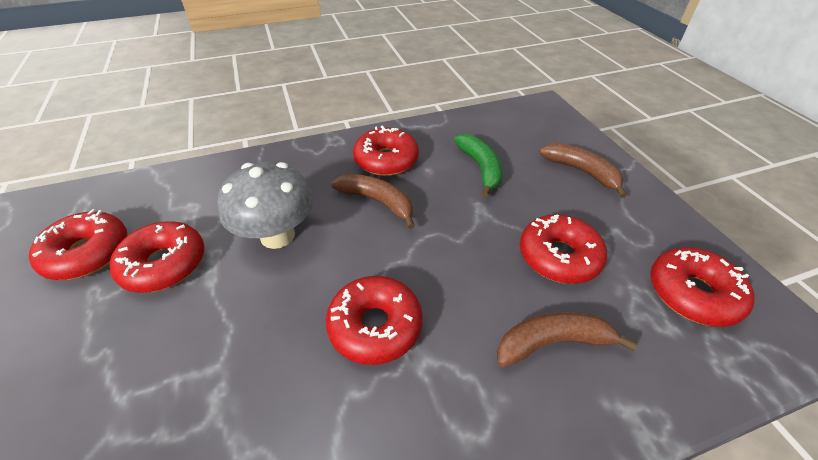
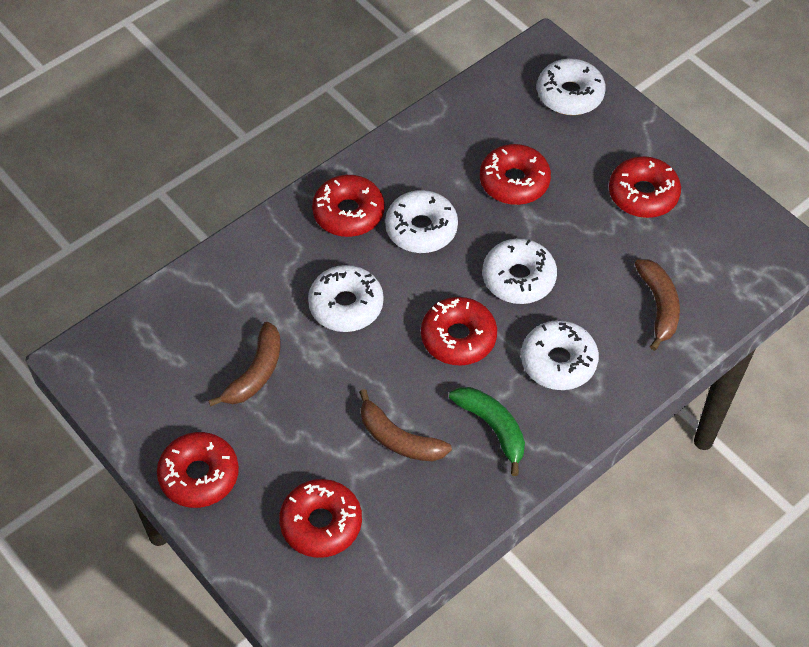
grey mushroom: 1 -> 0
white donut: 0 -> 5

